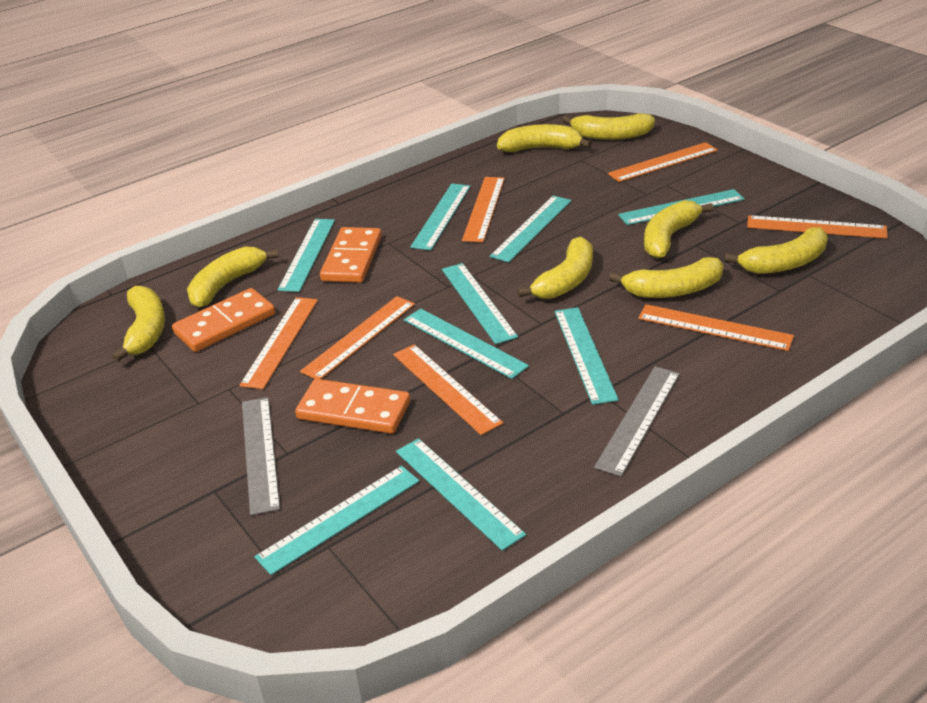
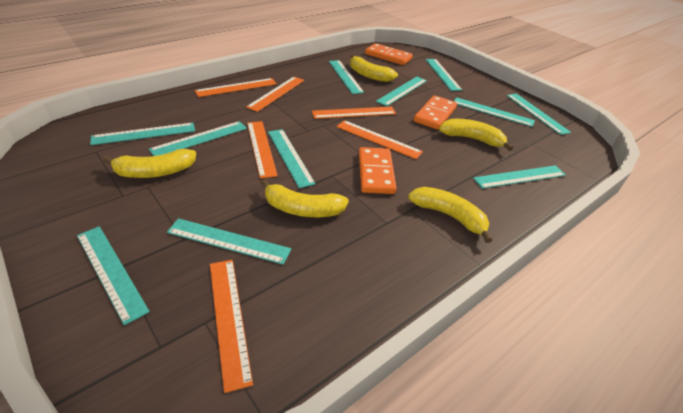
grey ruler: 2 -> 0
orange ruler: 7 -> 6
turquoise ruler: 9 -> 11
yellow banana: 8 -> 5

